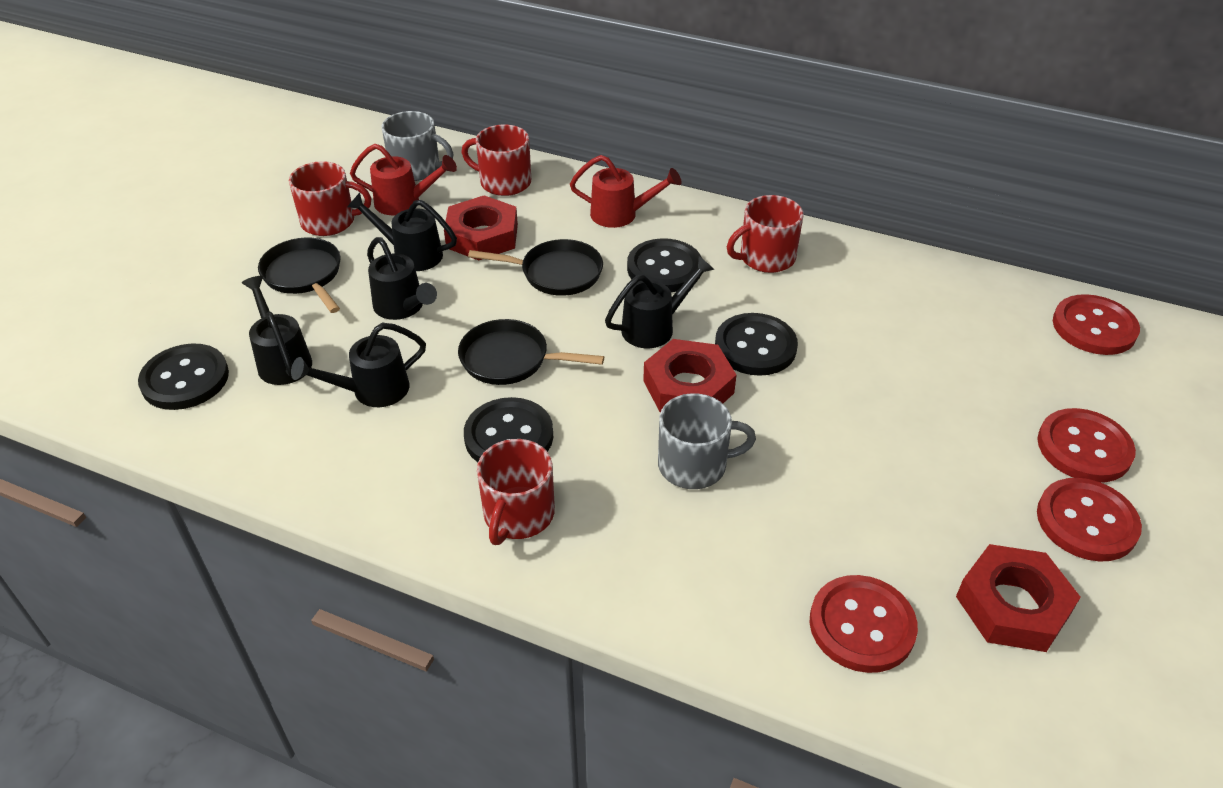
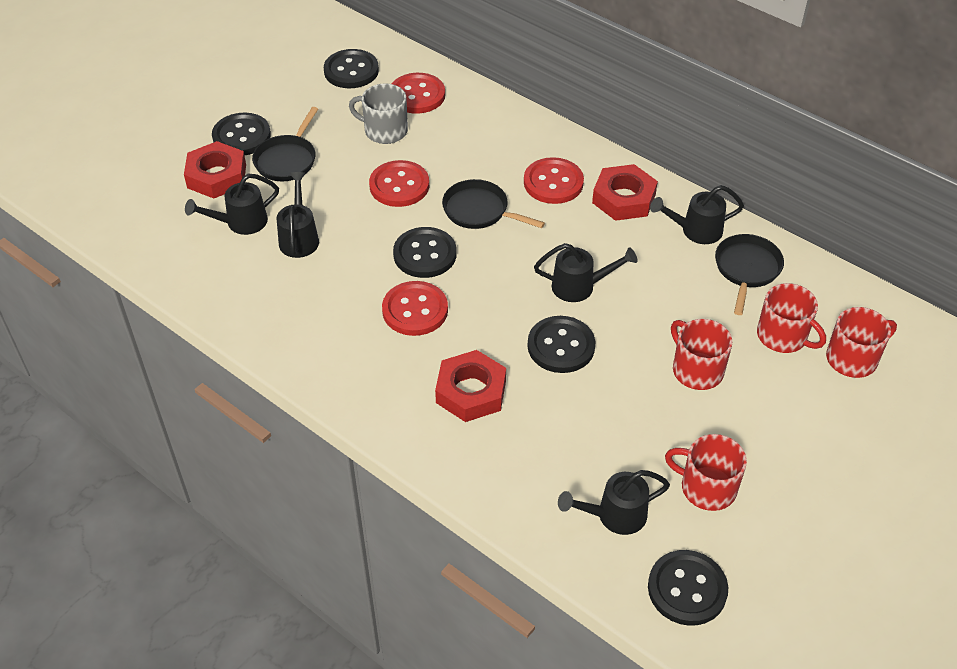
black button: 4 -> 5
grey mug: 2 -> 1
red watering can: 2 -> 0

